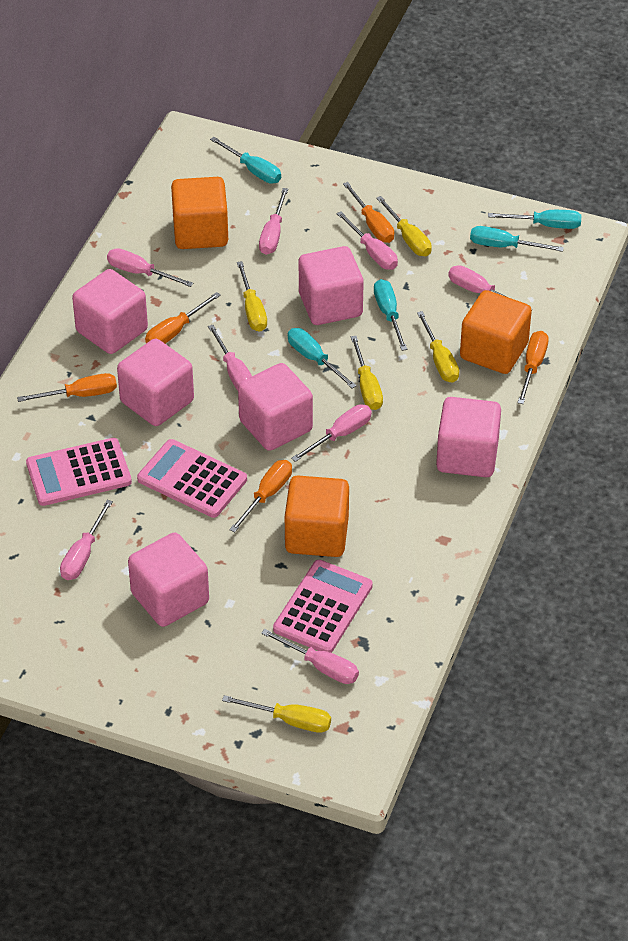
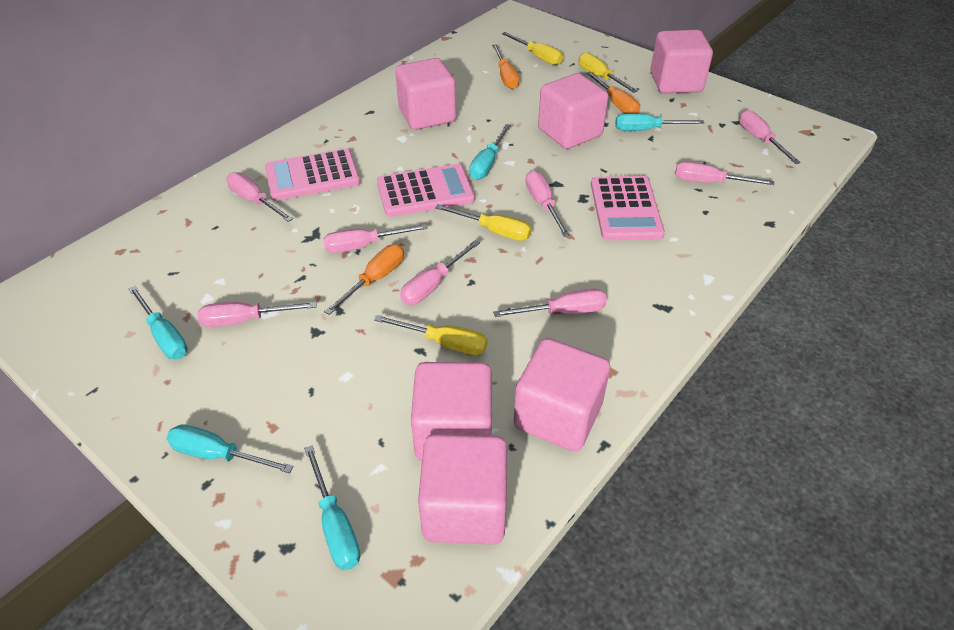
orange cube: 3 -> 0
orange screwdriver: 5 -> 3
yellow screwdriver: 5 -> 4

